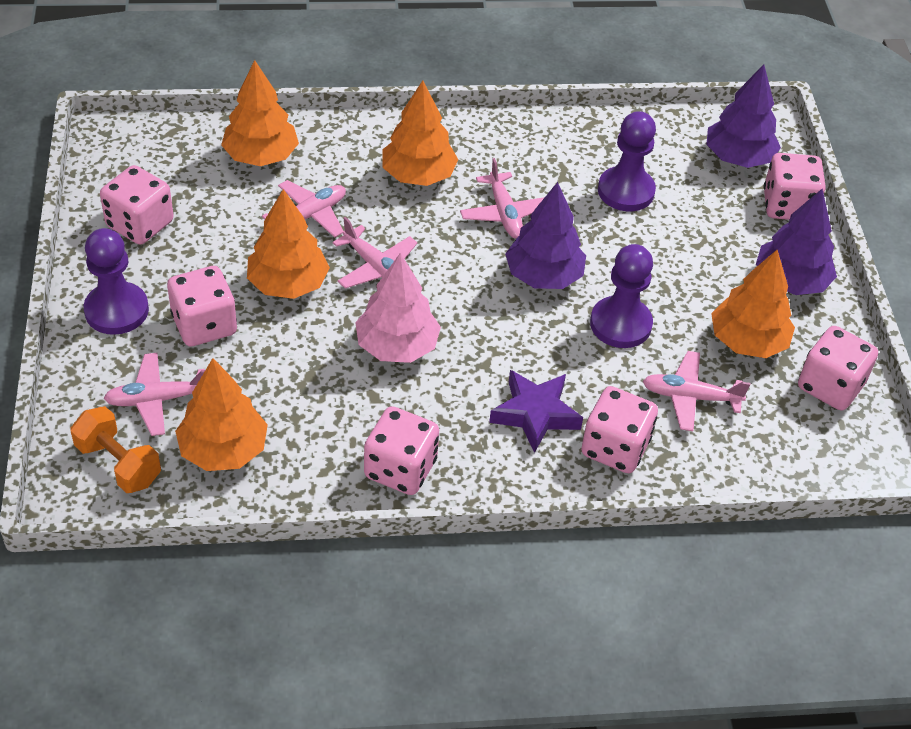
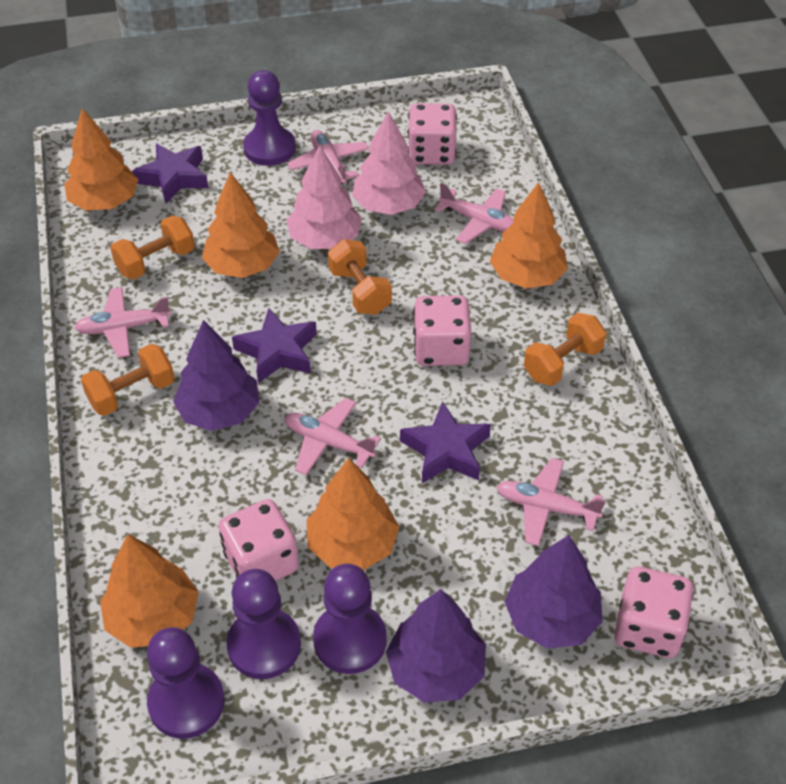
orange dumbbell: 1 -> 4
pink dice: 6 -> 4
pink tree: 1 -> 2
purple pawn: 3 -> 4
purple star: 1 -> 3

